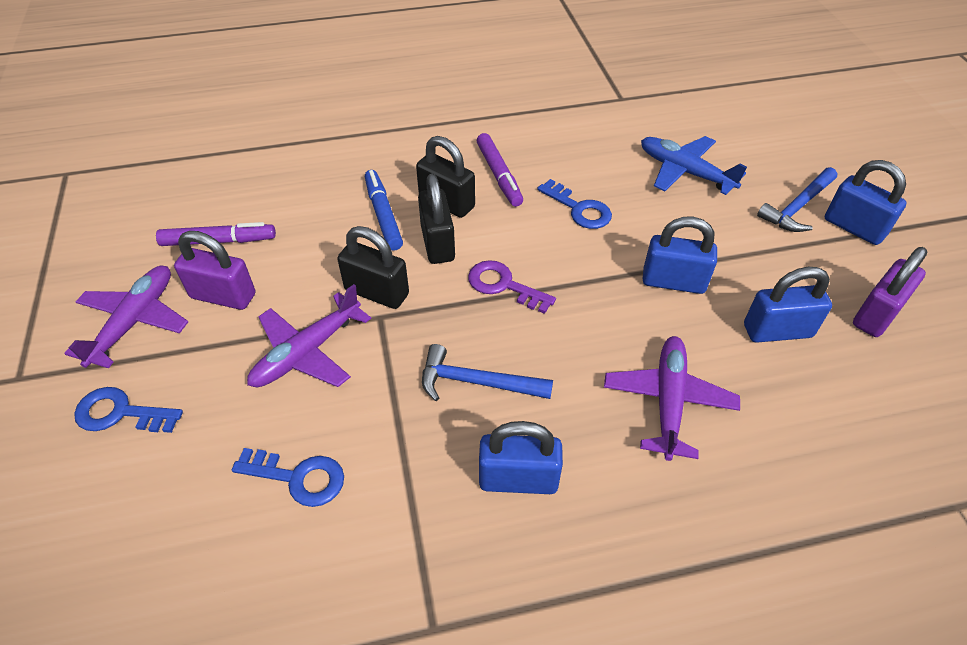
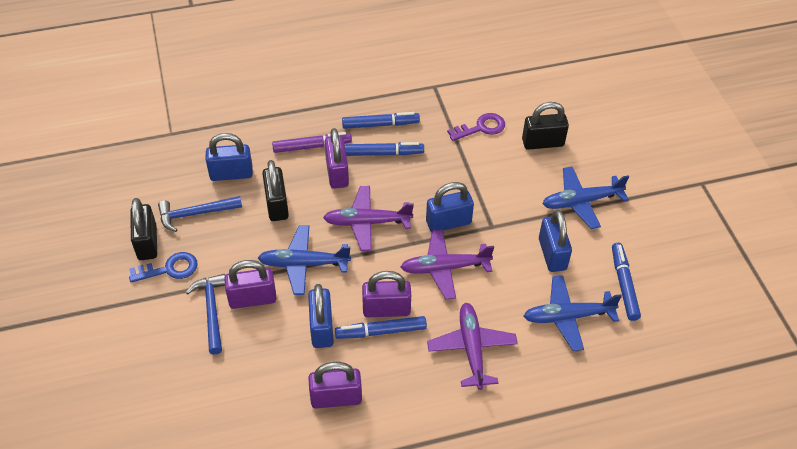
blue key: 3 -> 1
blue marker: 1 -> 4
blue plane: 1 -> 3
purple marker: 2 -> 1
purple padlock: 2 -> 4

